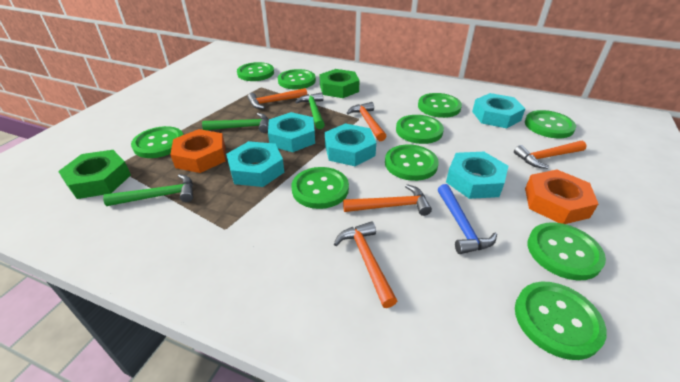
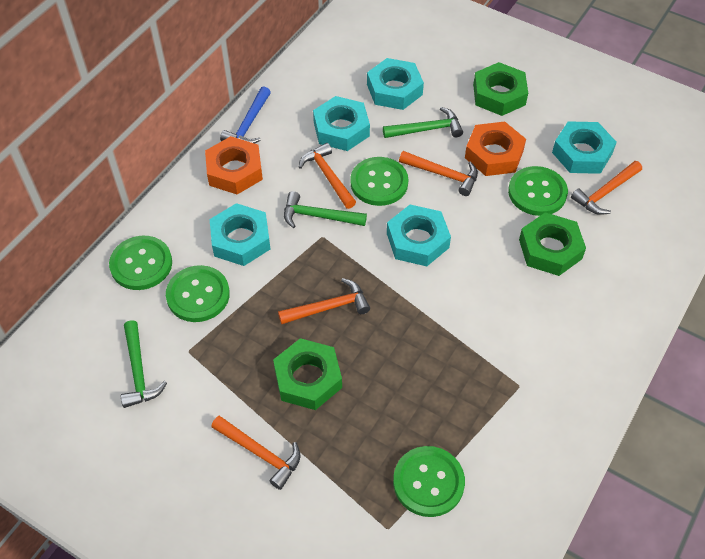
green button: 10 -> 5
green nut: 2 -> 3

